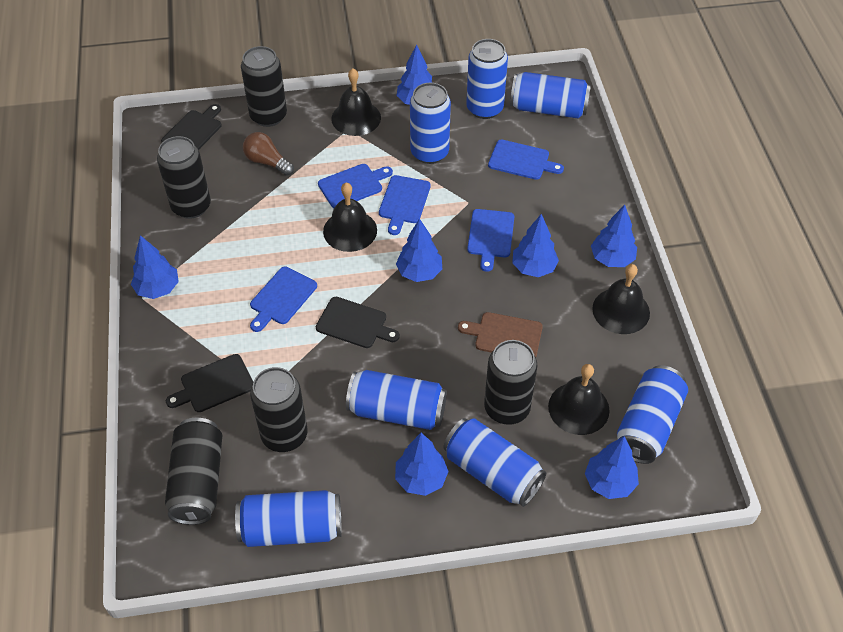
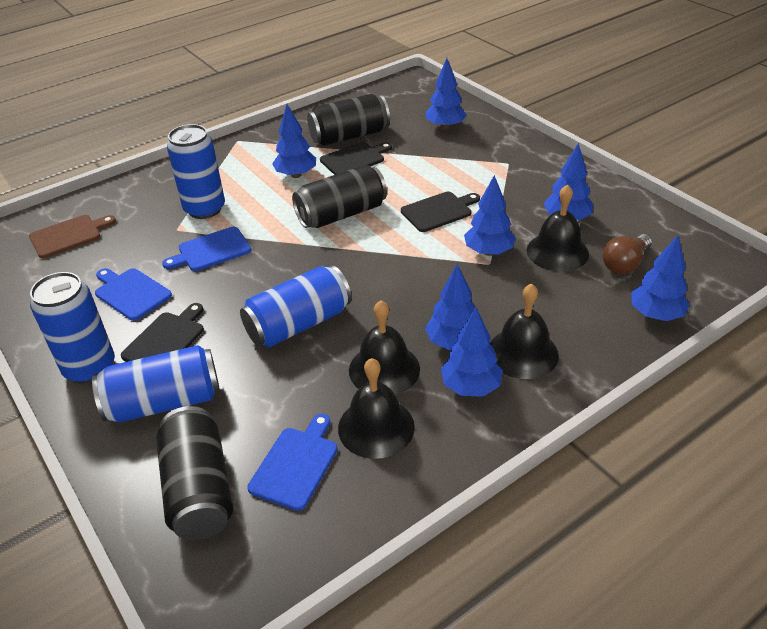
black can: 5 -> 3
blue can: 7 -> 4
blue cutting board: 5 -> 3

